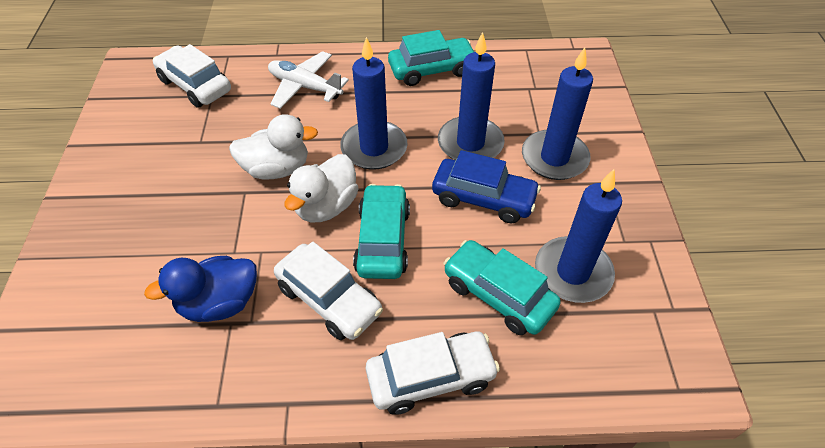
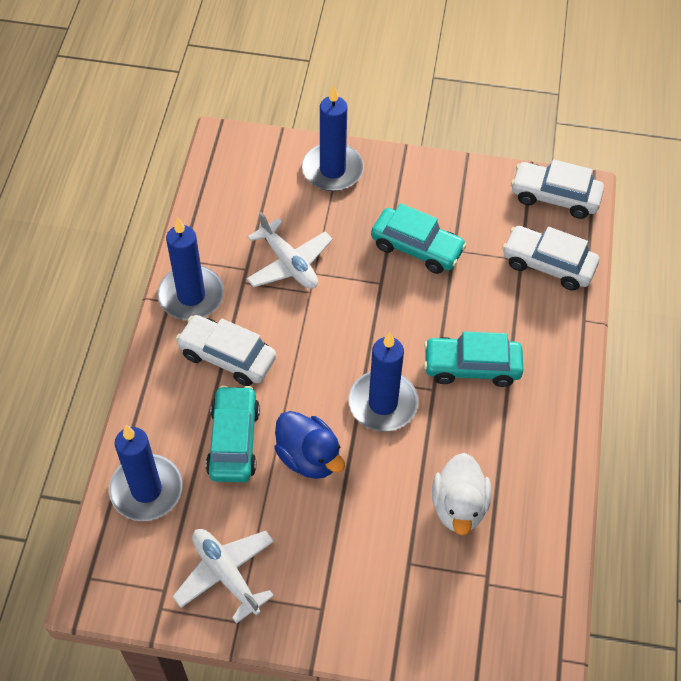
blue car: 1 -> 0
white duck: 2 -> 1
white plane: 1 -> 2

